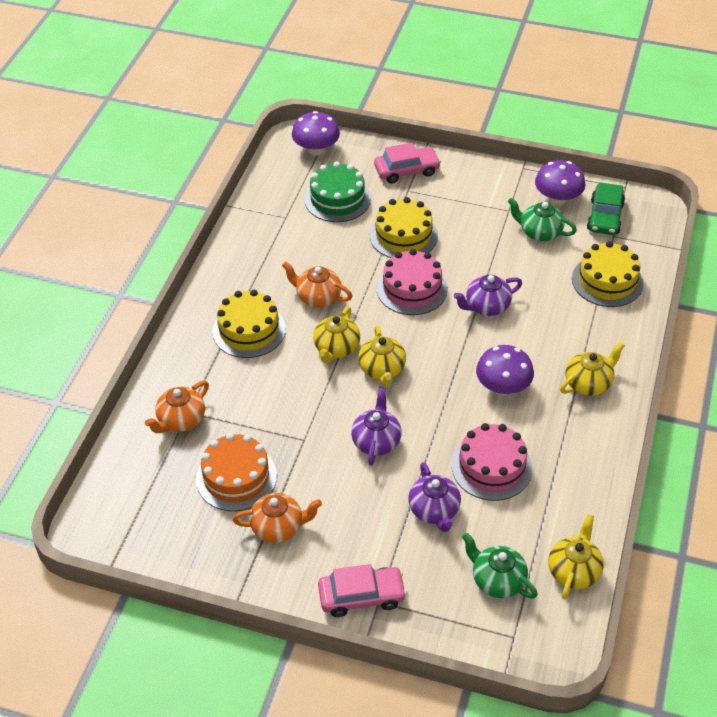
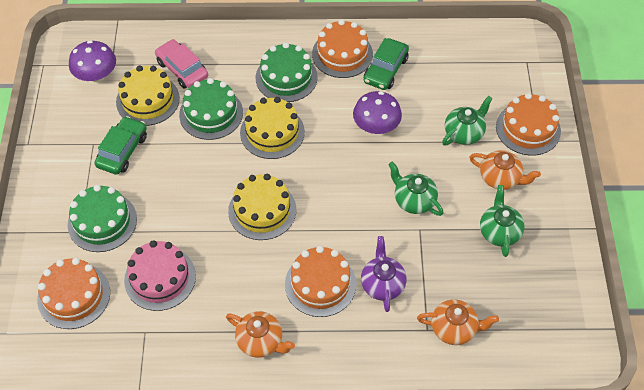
green cake: 1 -> 3
green car: 1 -> 2
green teapot: 2 -> 3
orange cake: 1 -> 4
pink cake: 2 -> 1
pink car: 2 -> 1
purple mushroom: 3 -> 2
purple teapot: 3 -> 1
yellow teapot: 4 -> 0

